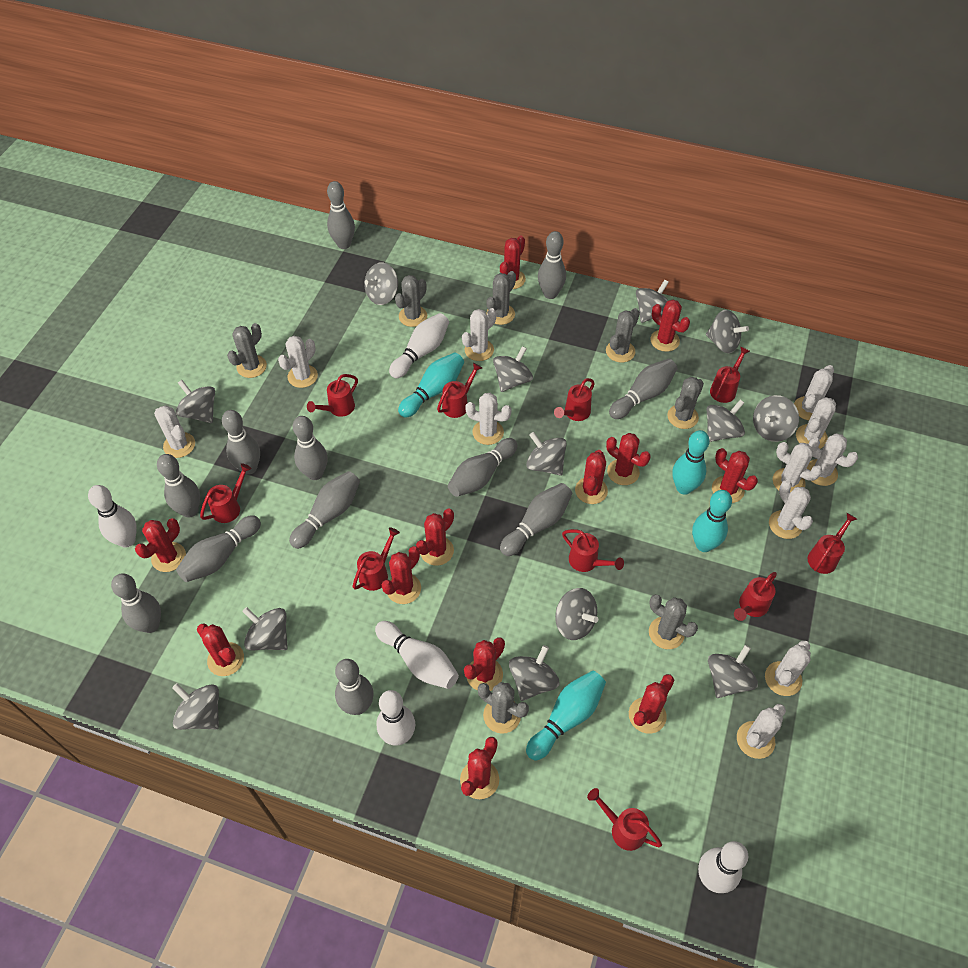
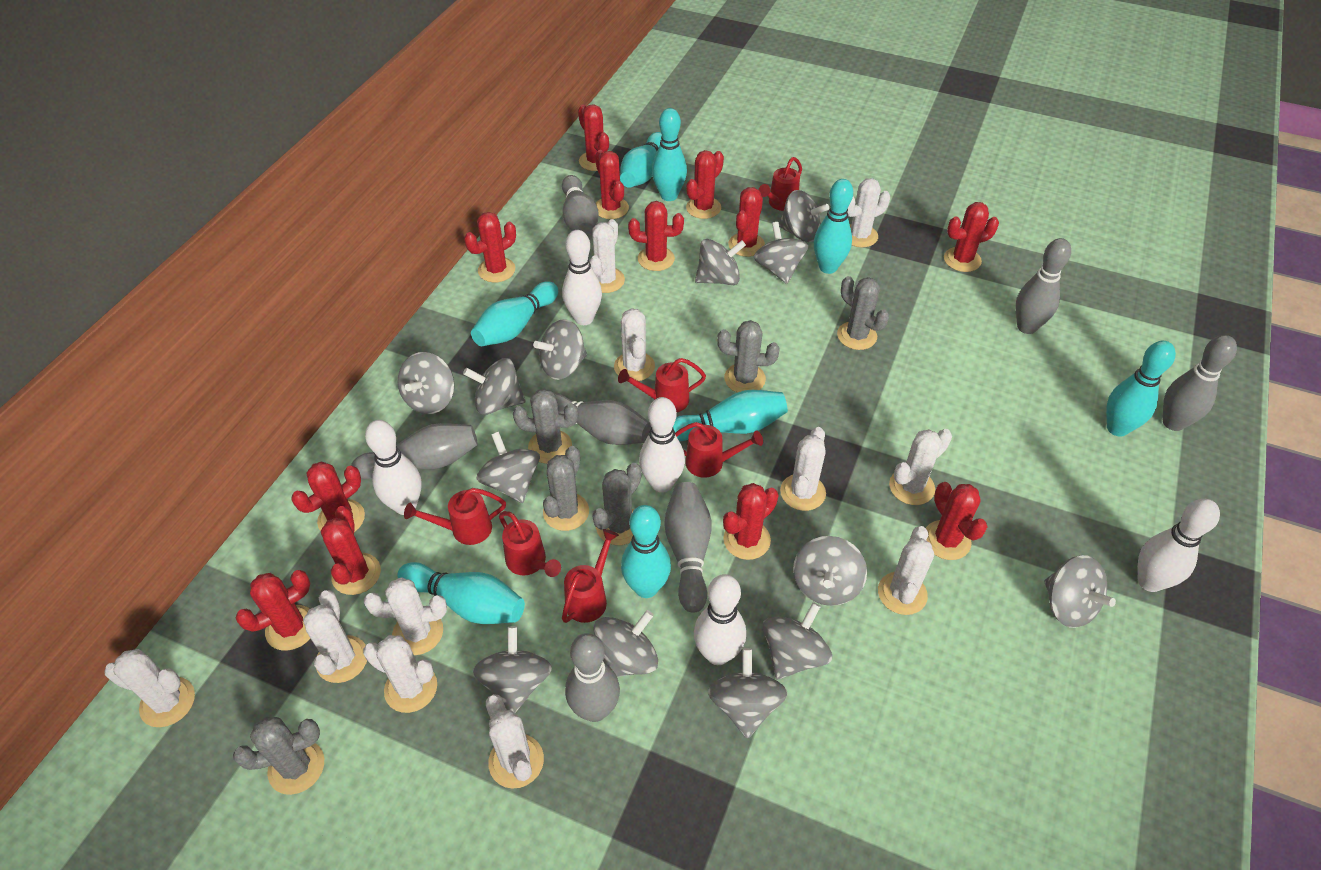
grey bowling pin: 12 -> 7
grey cactus: 7 -> 6
red watering can: 10 -> 6
turquoise bowling pin: 4 -> 8

